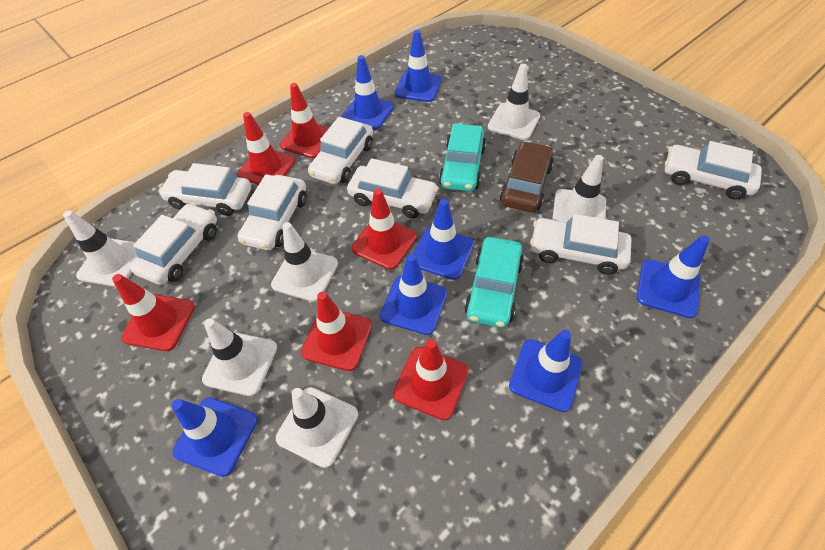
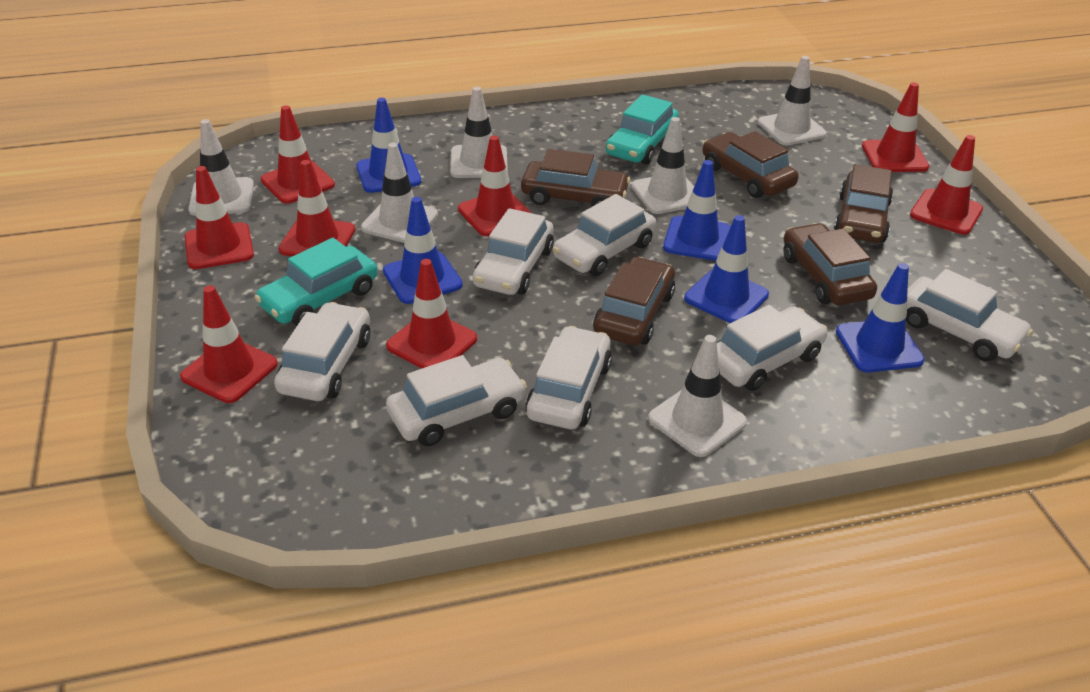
blue traffic cone: 7 -> 5
brown car: 1 -> 5
red traffic cone: 6 -> 8

